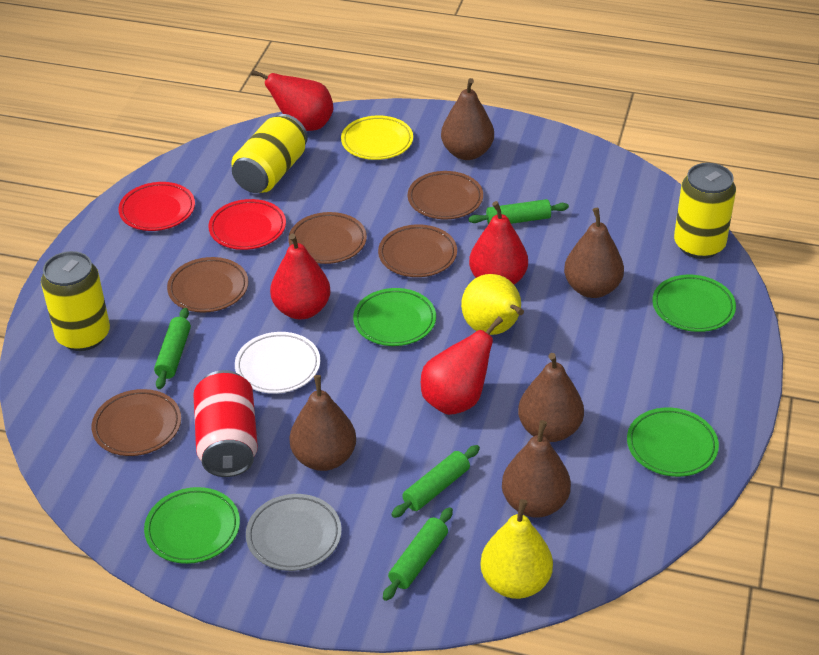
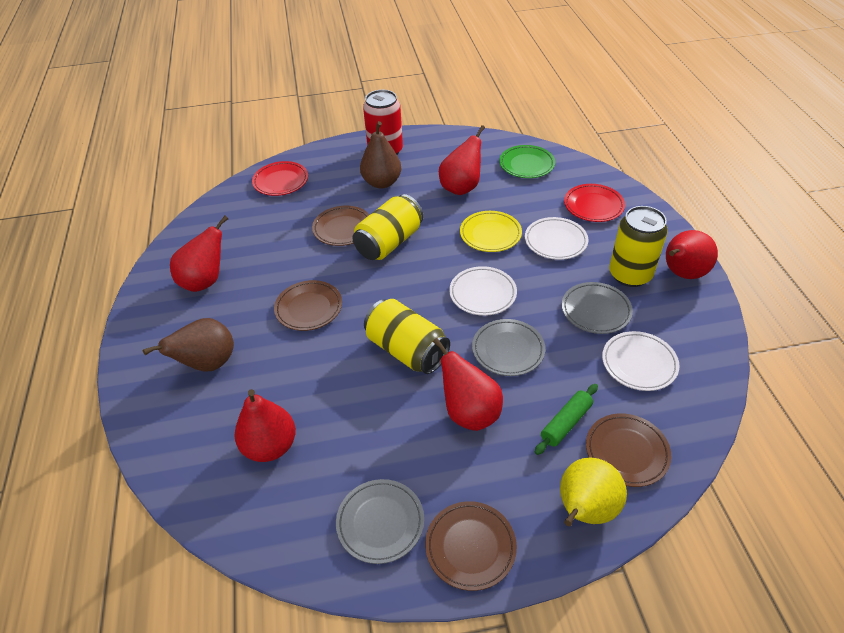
brown pear: 5 -> 2
brown plate: 5 -> 4
green plate: 4 -> 1
green rolling pin: 4 -> 1
grey plate: 1 -> 3
red pear: 4 -> 5
white plate: 1 -> 3
yellow pear: 2 -> 1

